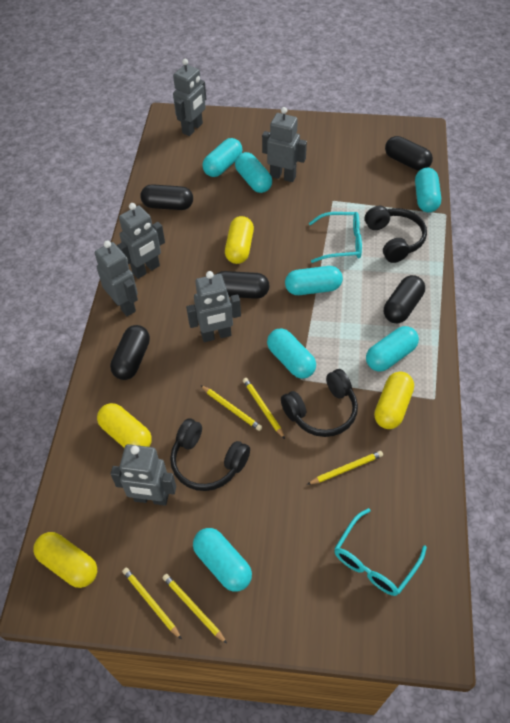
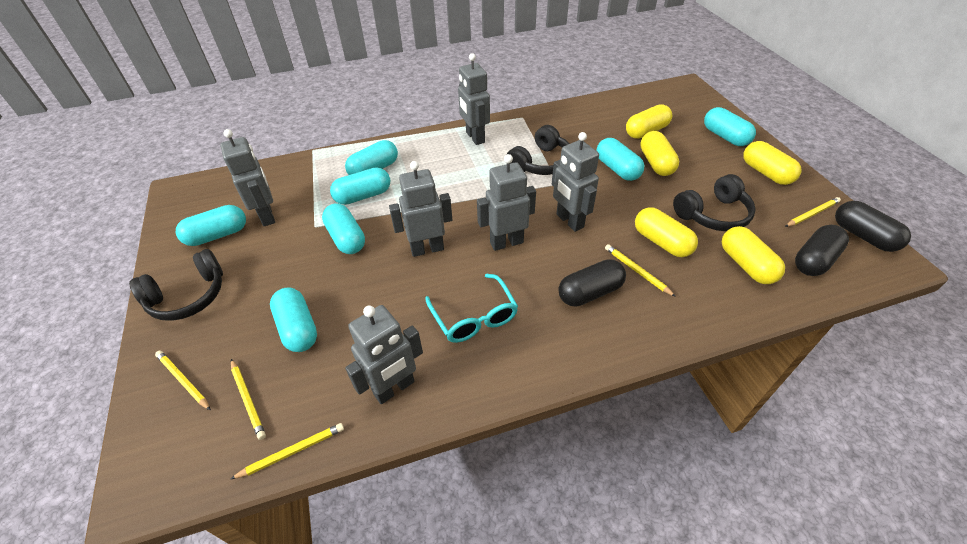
black capsule: 5 -> 3
turquoise glasses: 2 -> 1
yellow capsule: 4 -> 5

